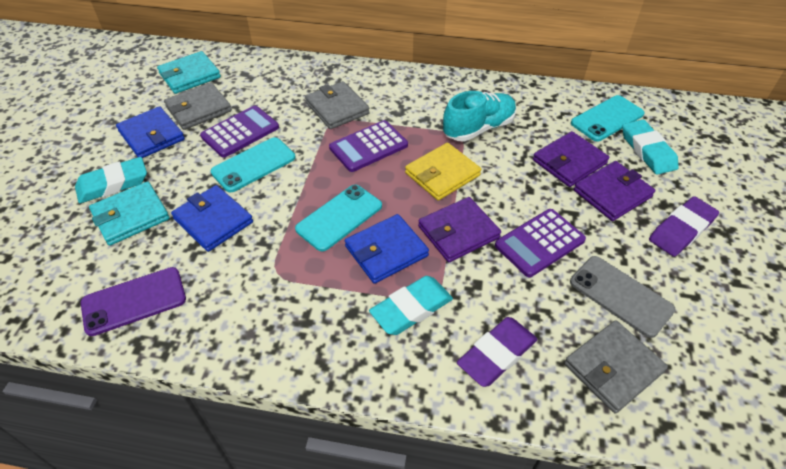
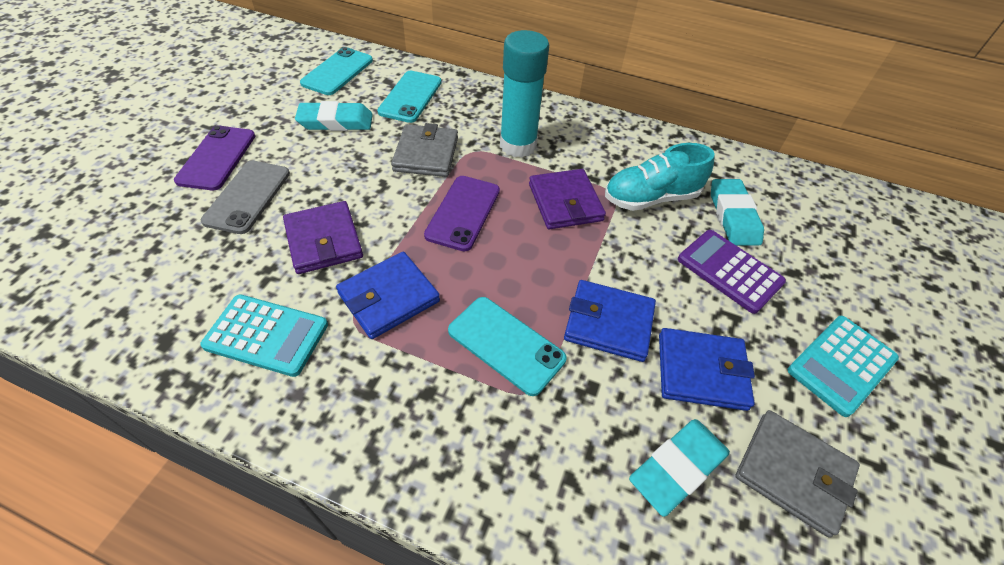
grey wallet: 3 -> 2
purple calculator: 3 -> 1
purple eraser: 2 -> 0
purple phone: 1 -> 2
purple wallet: 3 -> 2
turquoise calculator: 0 -> 2
turquoise glue stick: 0 -> 1
turquoise wallet: 2 -> 0
yellow wallet: 1 -> 0

